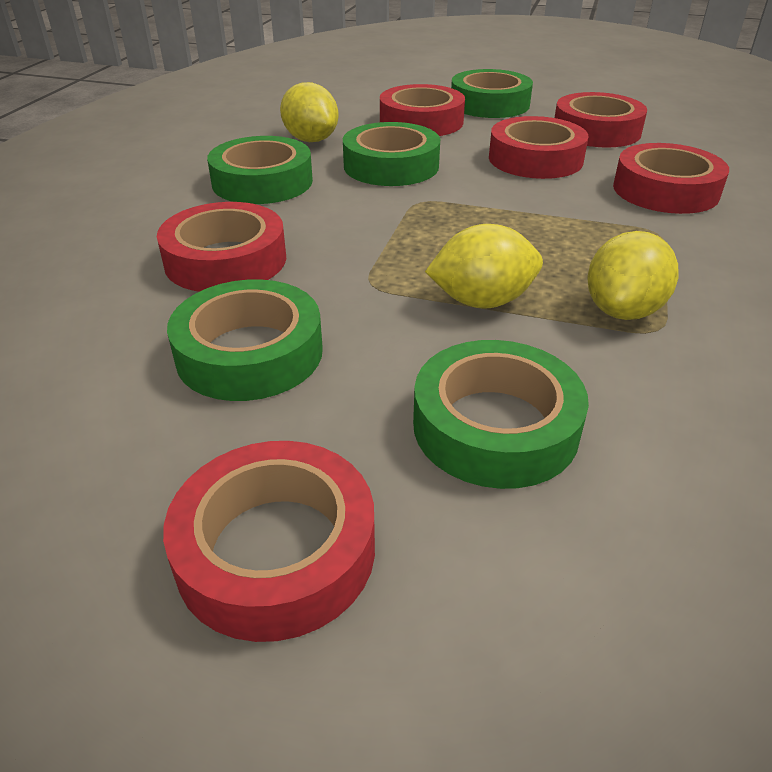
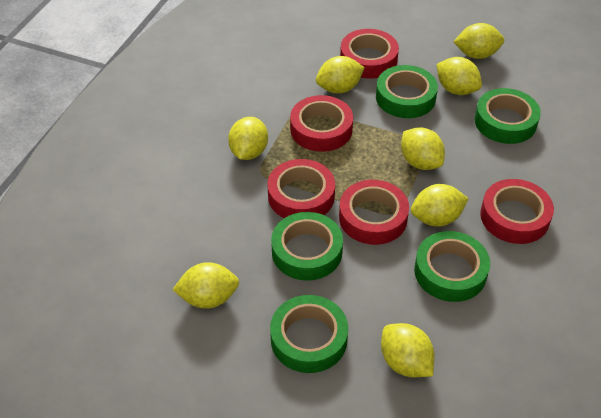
red tape: 6 -> 5
yellow lemon: 3 -> 8

